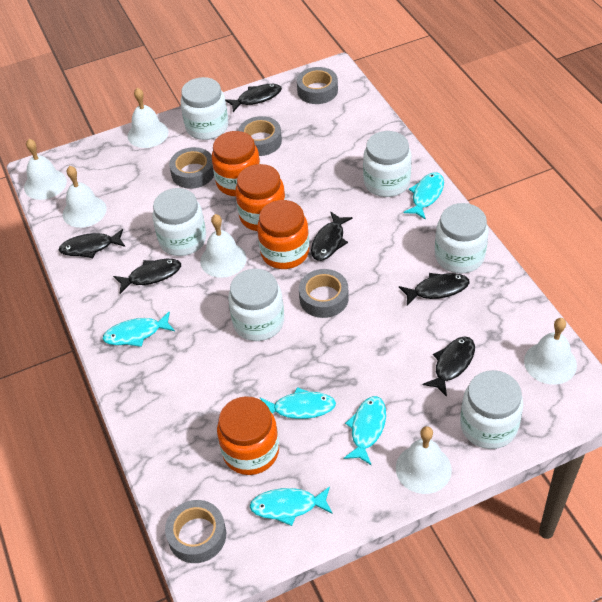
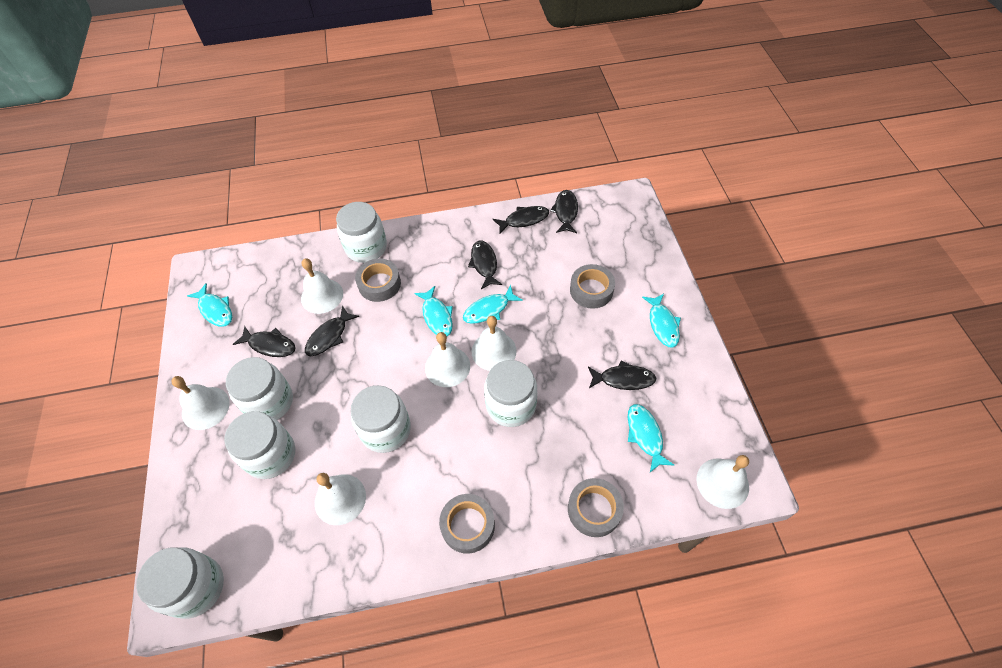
grey tape: 5 -> 4
orange jar: 4 -> 0

